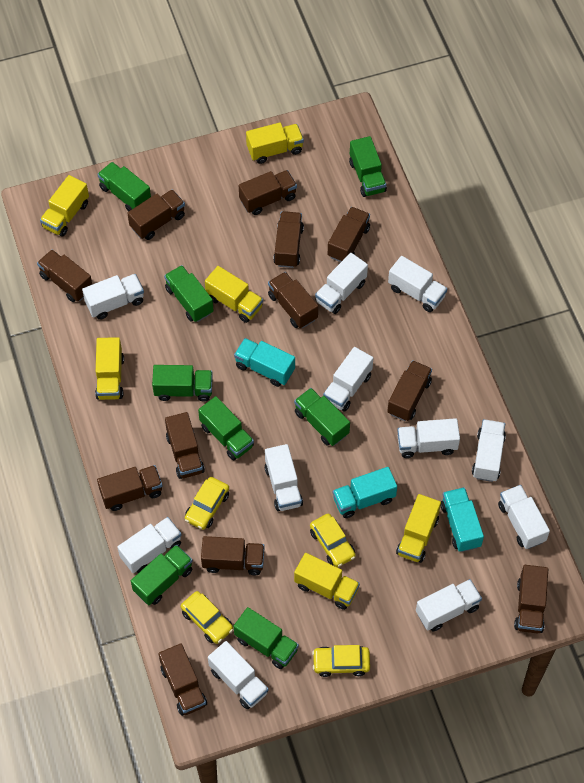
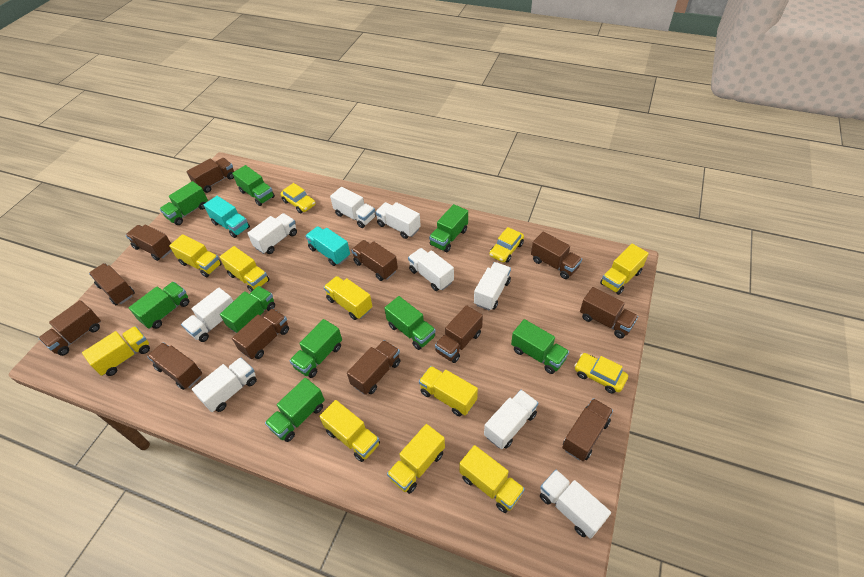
green truck: 8 -> 9
turquoise truck: 3 -> 2
white truck: 11 -> 9
yellow car: 4 -> 3
yellow truck: 6 -> 9

